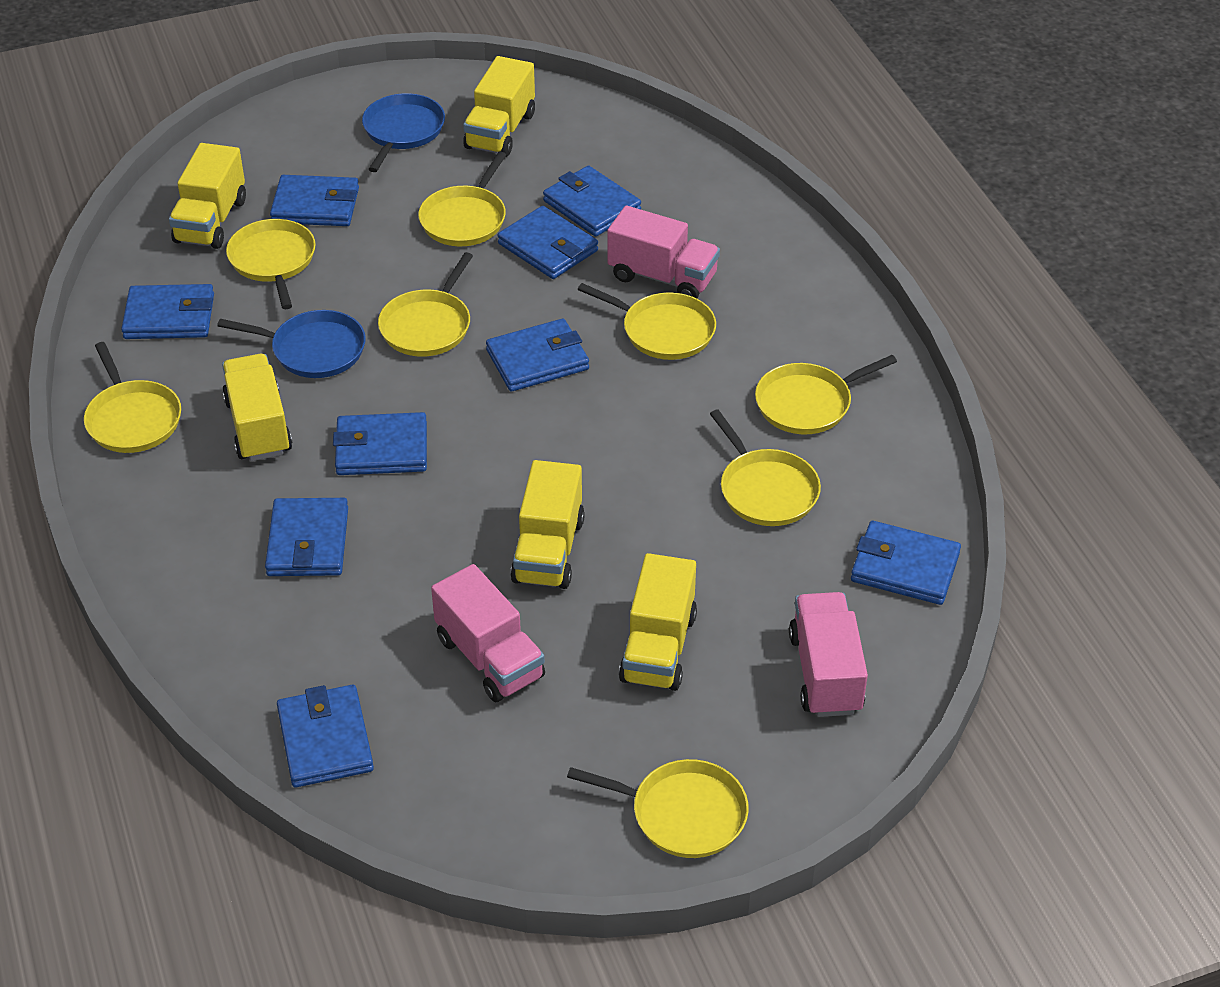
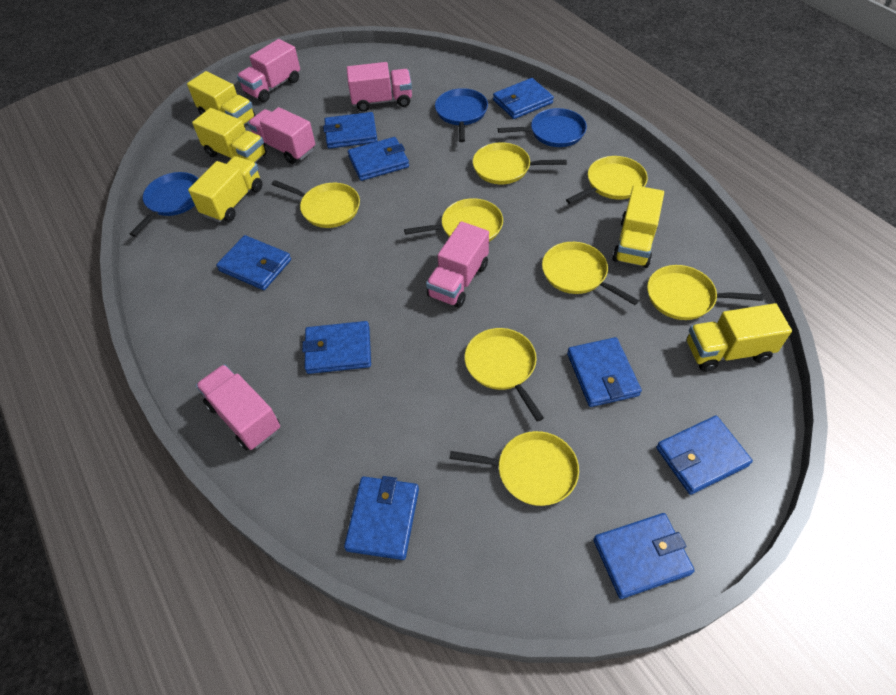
blue pan: 2 -> 3
pink truck: 3 -> 5

